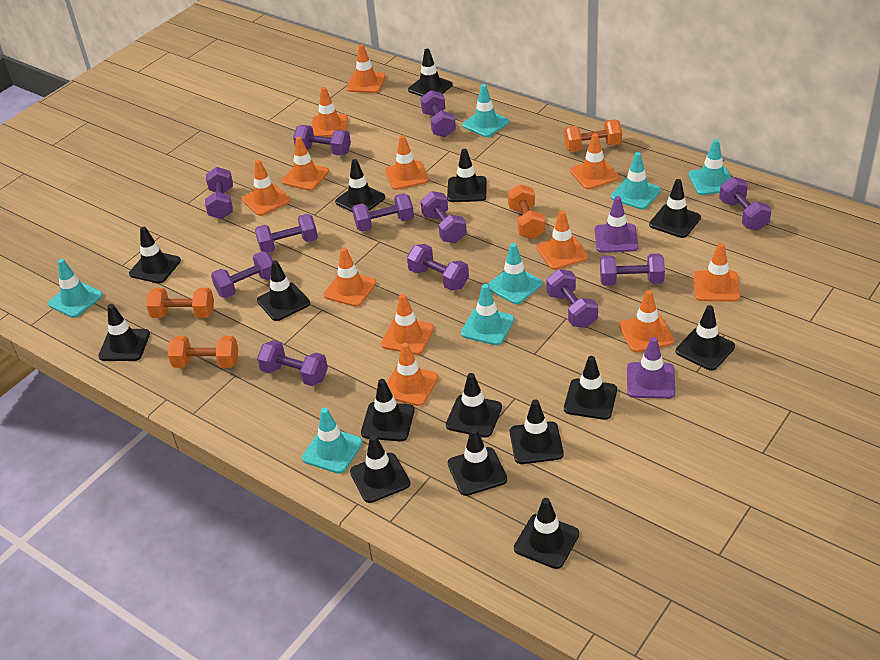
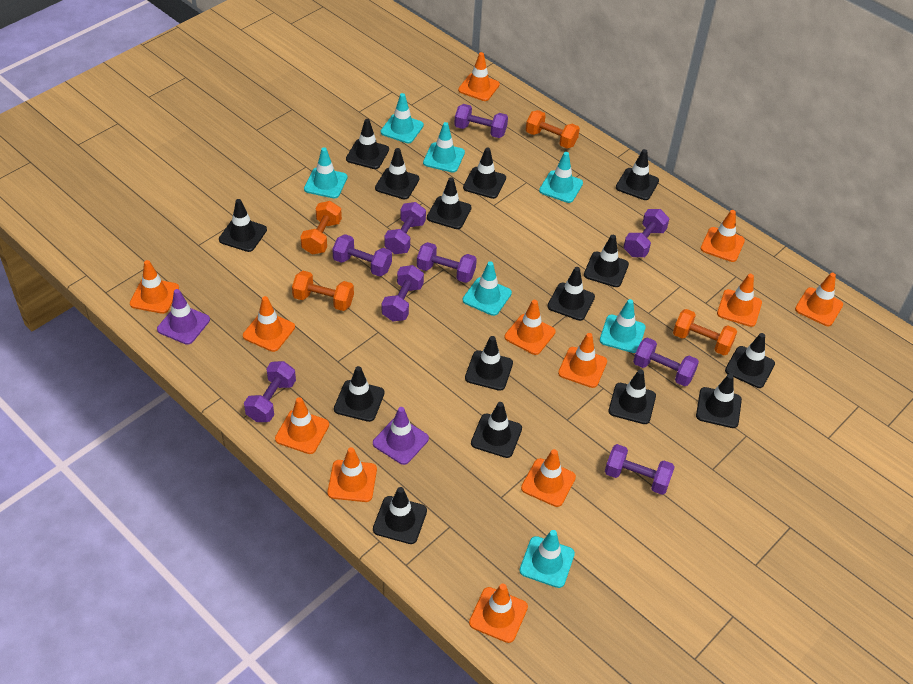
purple dumbbell: 12 -> 9

